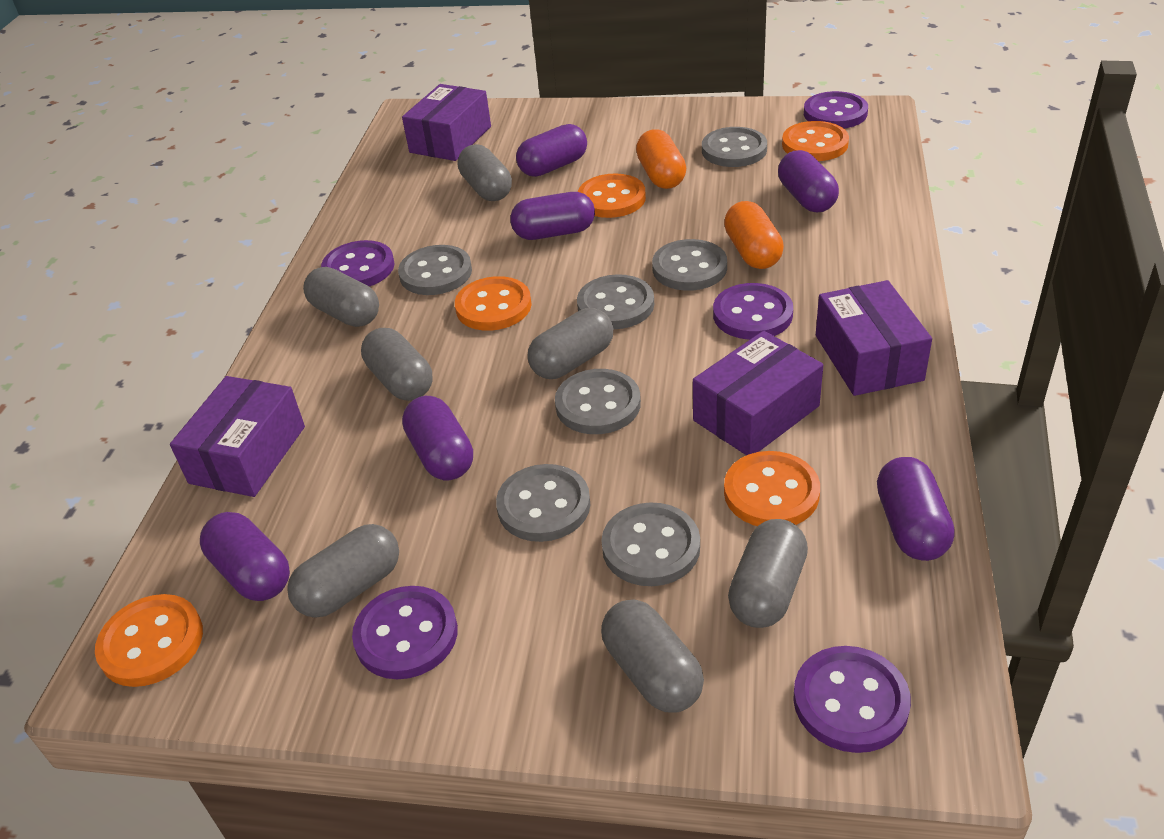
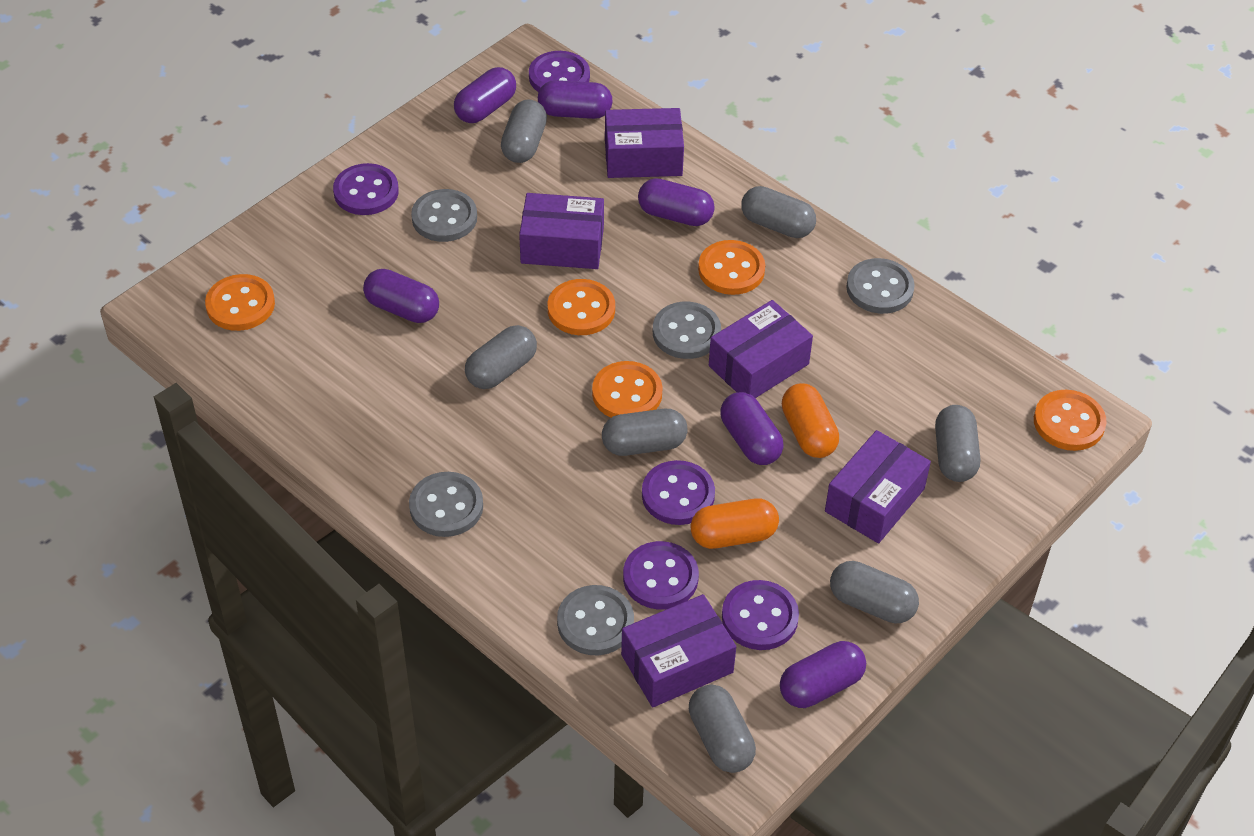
grey button: 7 -> 5
purple box: 4 -> 5

